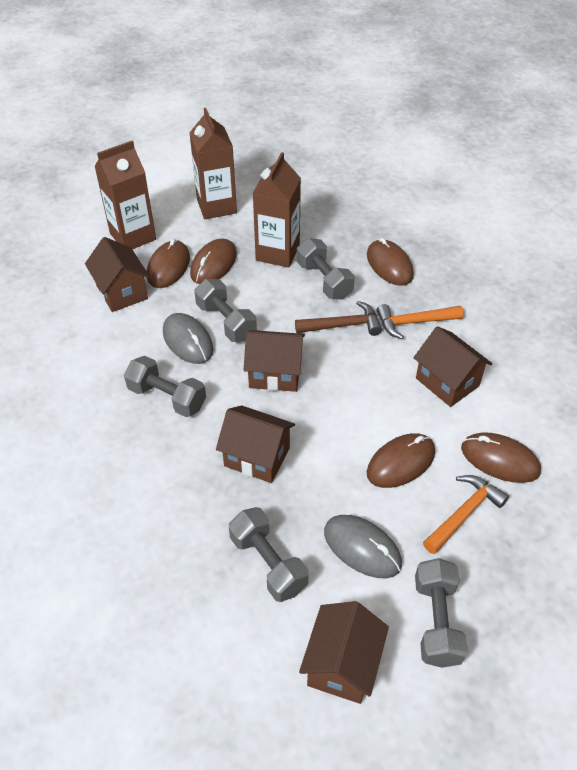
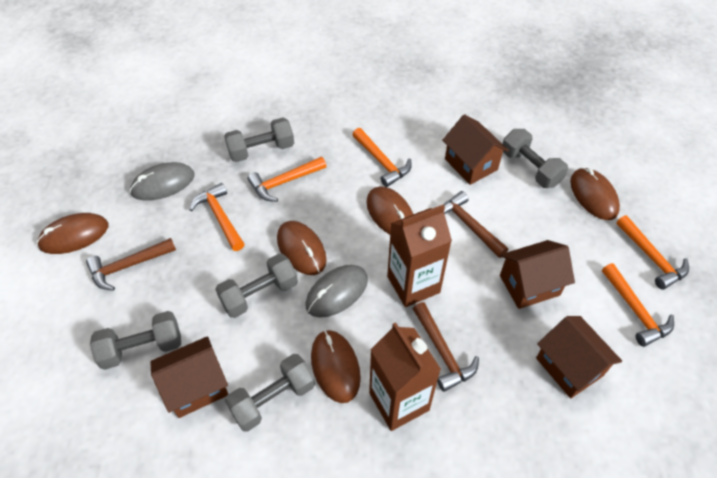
brown carton: 3 -> 2
brown hammer: 1 -> 3
brown house: 5 -> 4
orange hammer: 2 -> 5

